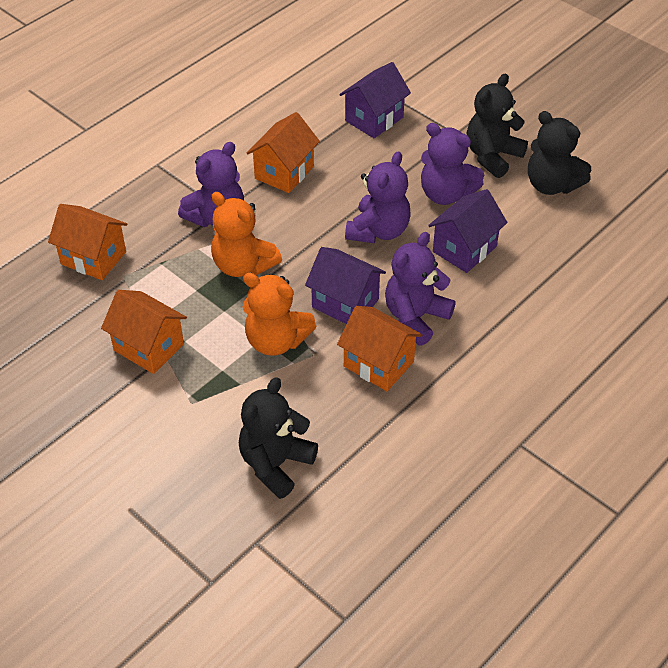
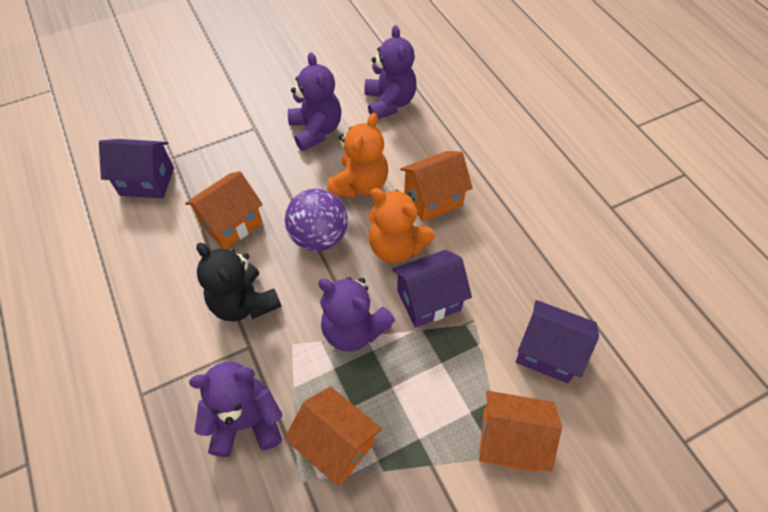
black teddy bear: 3 -> 1
purple ball: 0 -> 1

